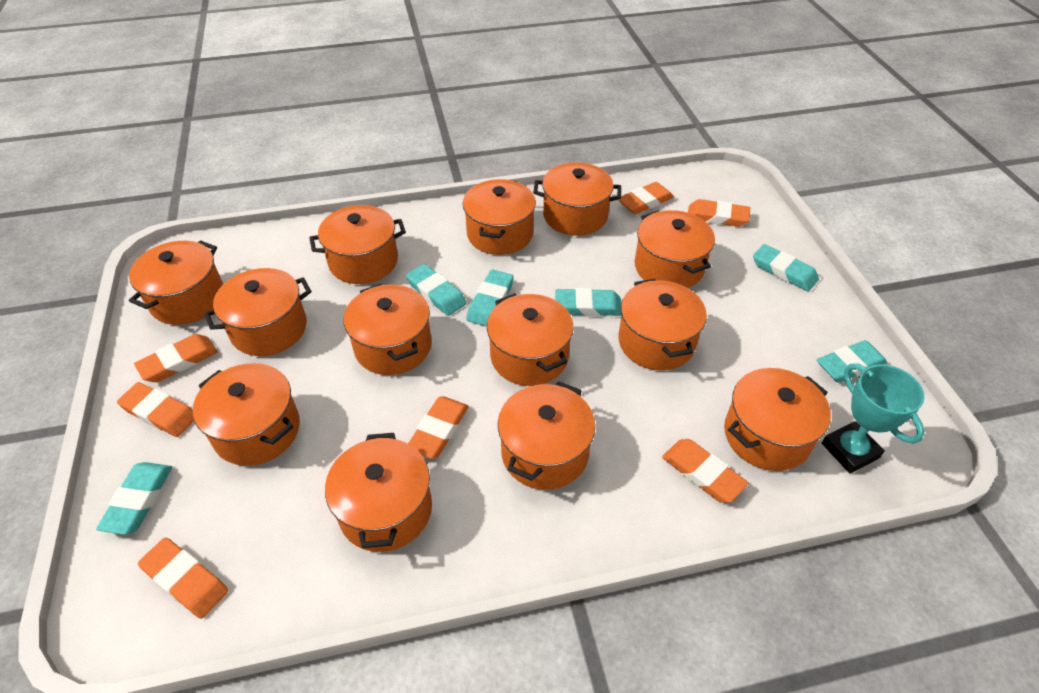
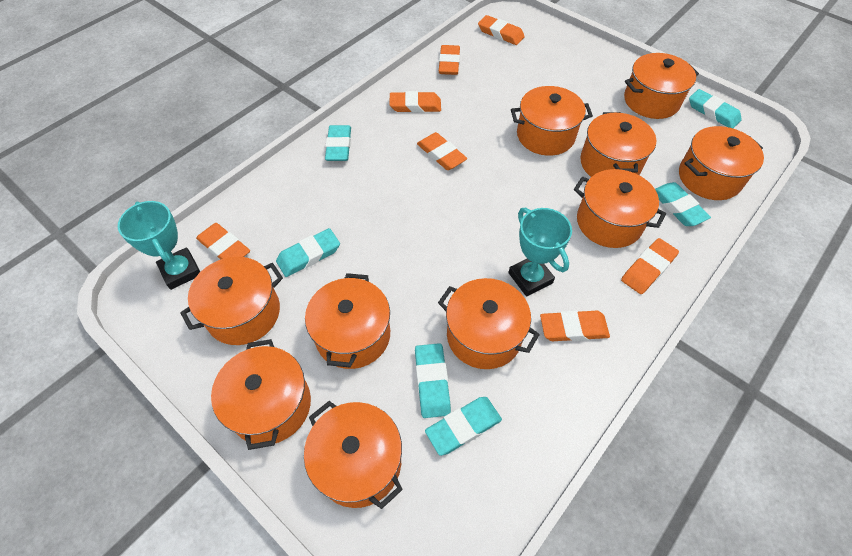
orange pot: 13 -> 10
turquoise trophy: 1 -> 2

